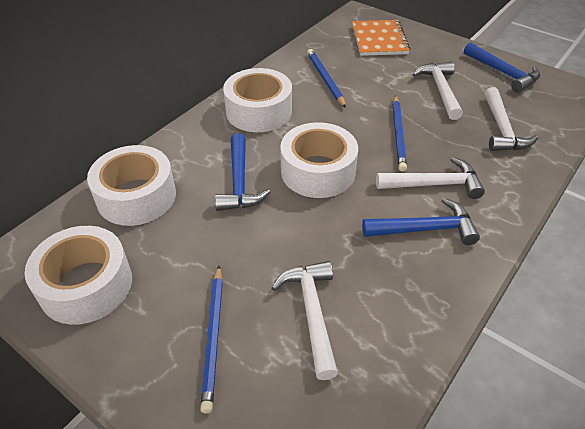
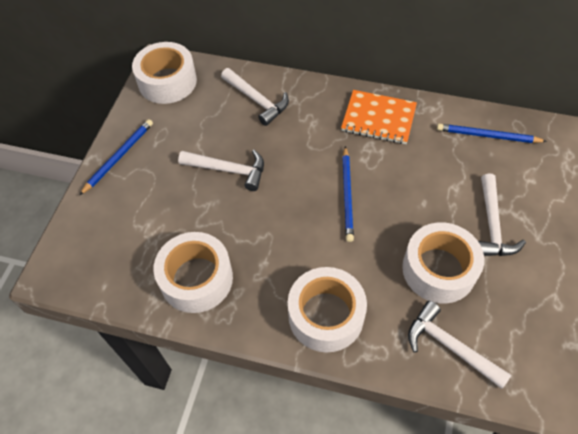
blue hammer: 3 -> 0

